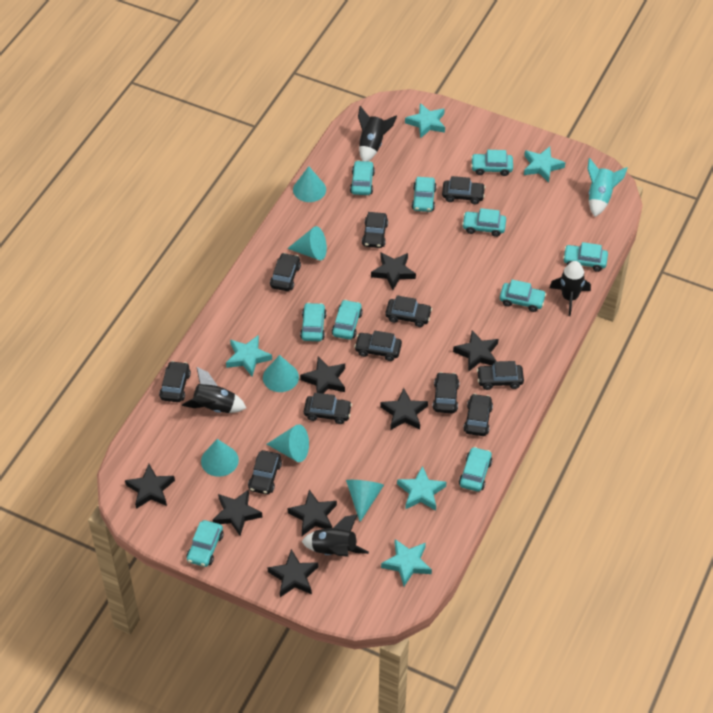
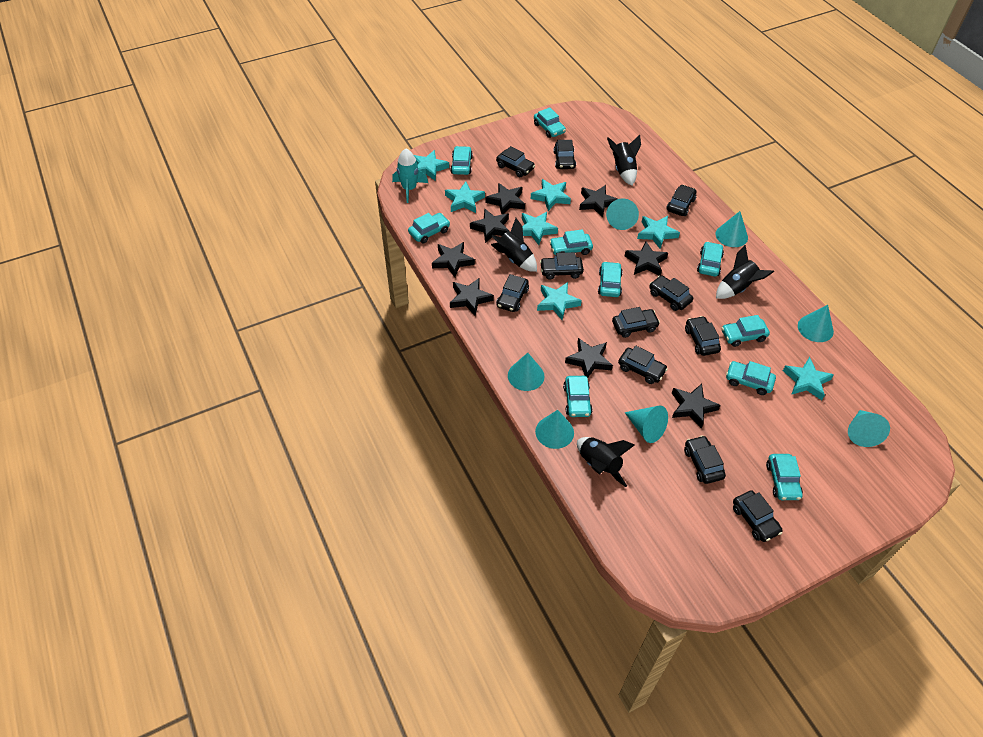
turquoise cone: 6 -> 7
turquoise star: 5 -> 7

